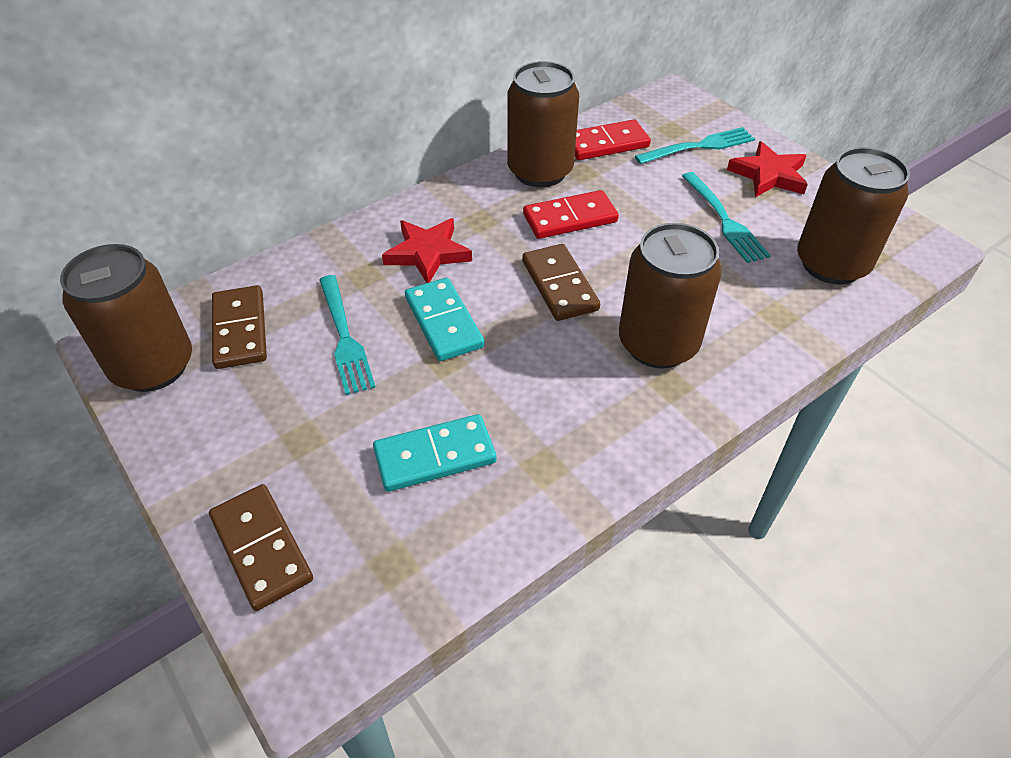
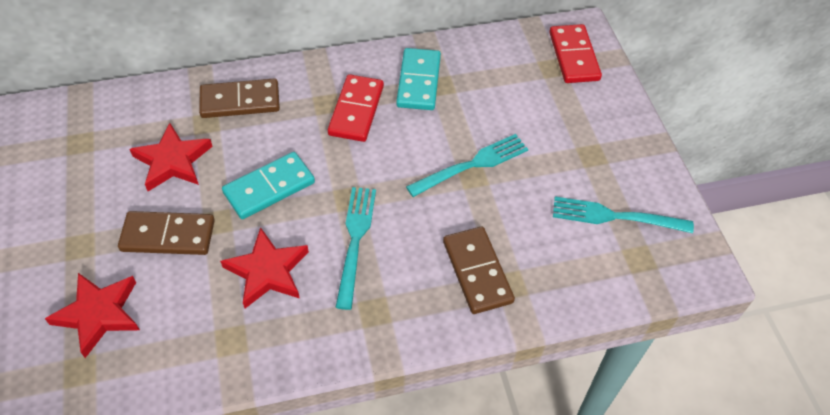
brown can: 4 -> 0
red star: 2 -> 3

